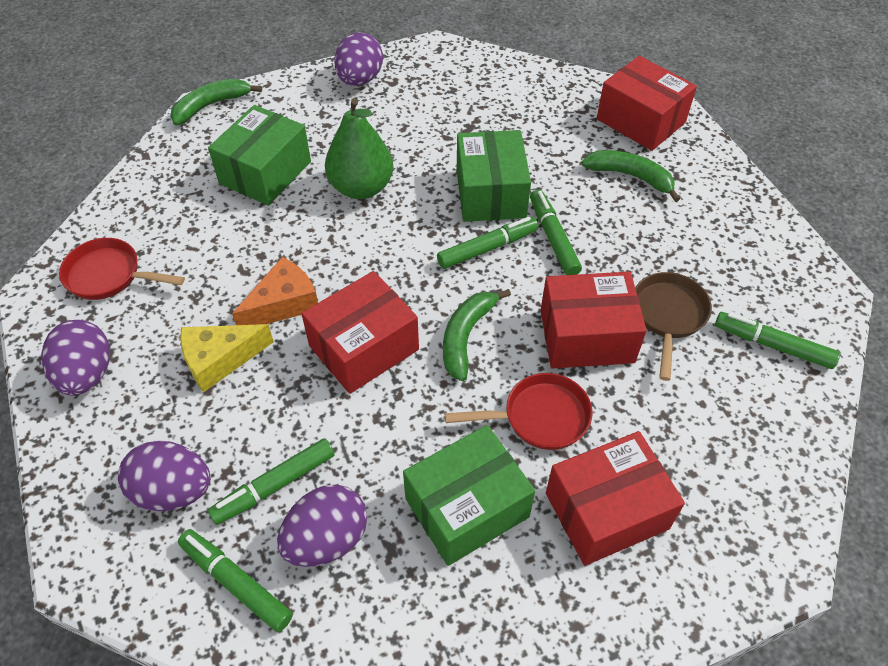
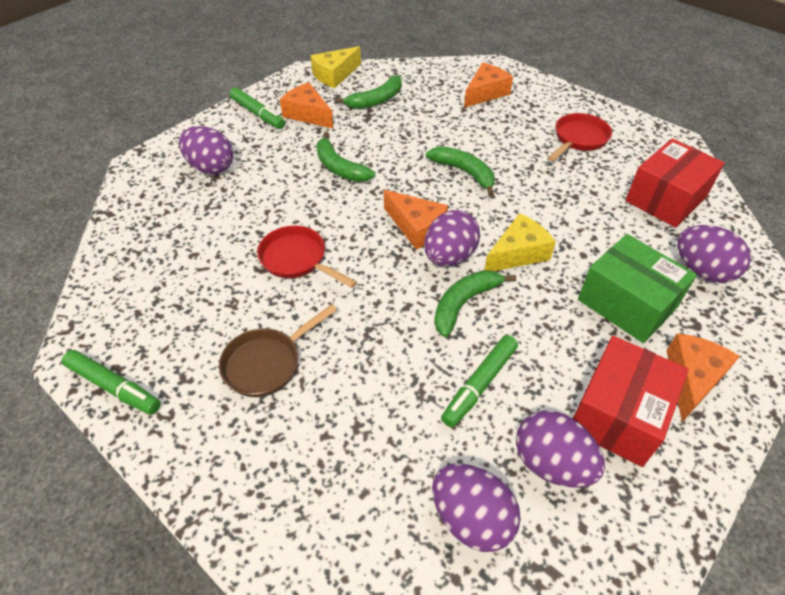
green banana: 3 -> 4
green box: 3 -> 1
green marker: 5 -> 3
green pear: 1 -> 0
orange cheese: 1 -> 4
purple egg: 4 -> 5
red box: 4 -> 2
yellow cheese: 1 -> 2

